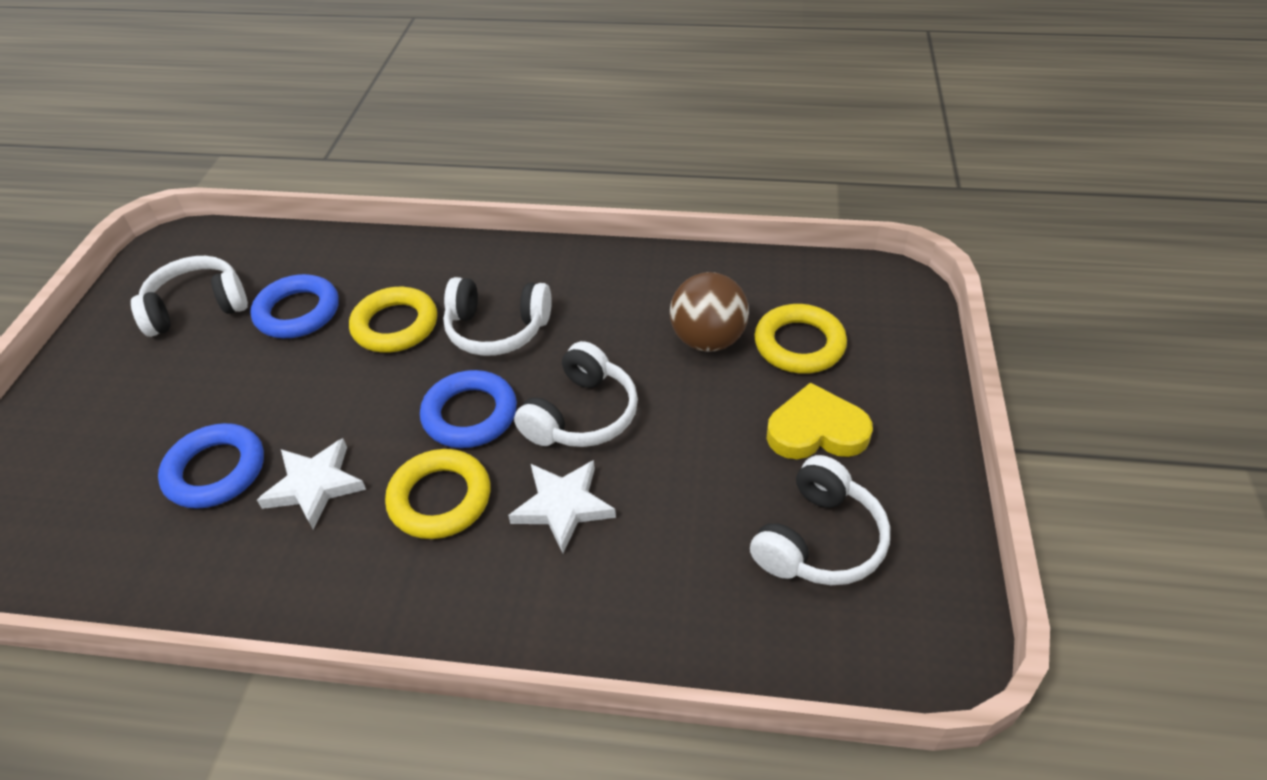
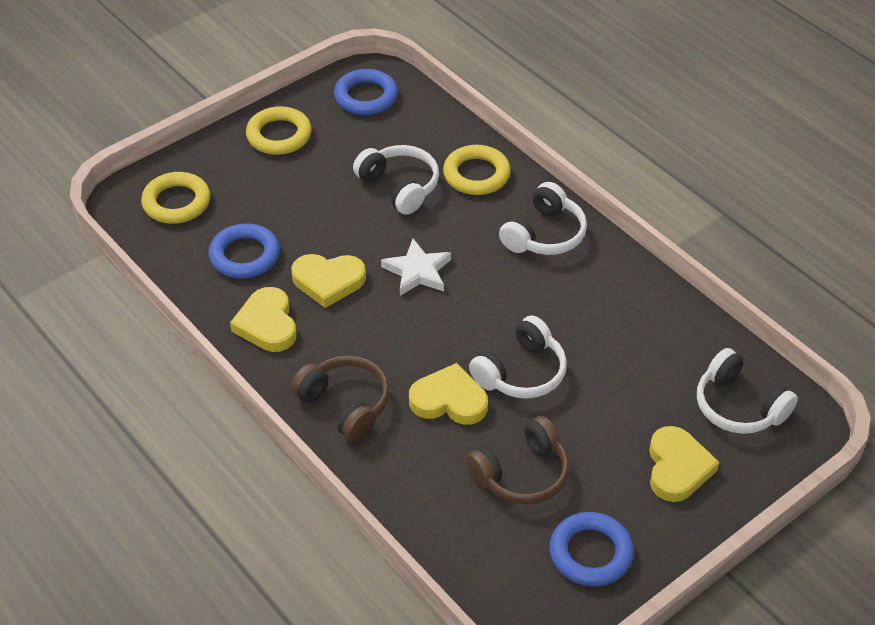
brown ball: 1 -> 0
brown headphones: 0 -> 2
white star: 2 -> 1
yellow heart: 1 -> 4

